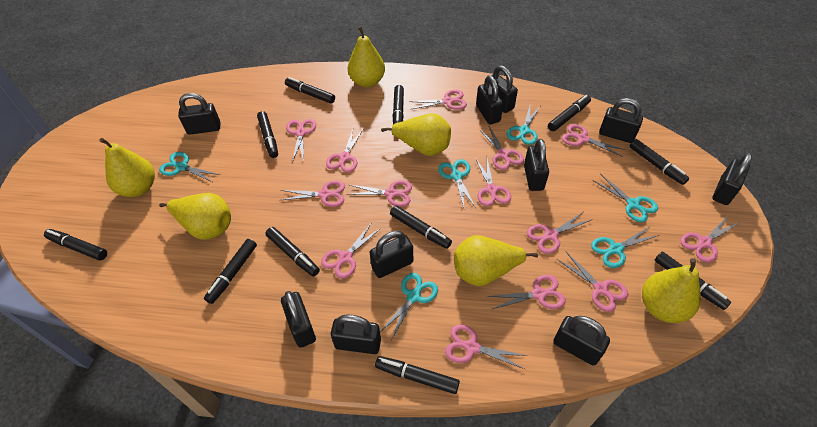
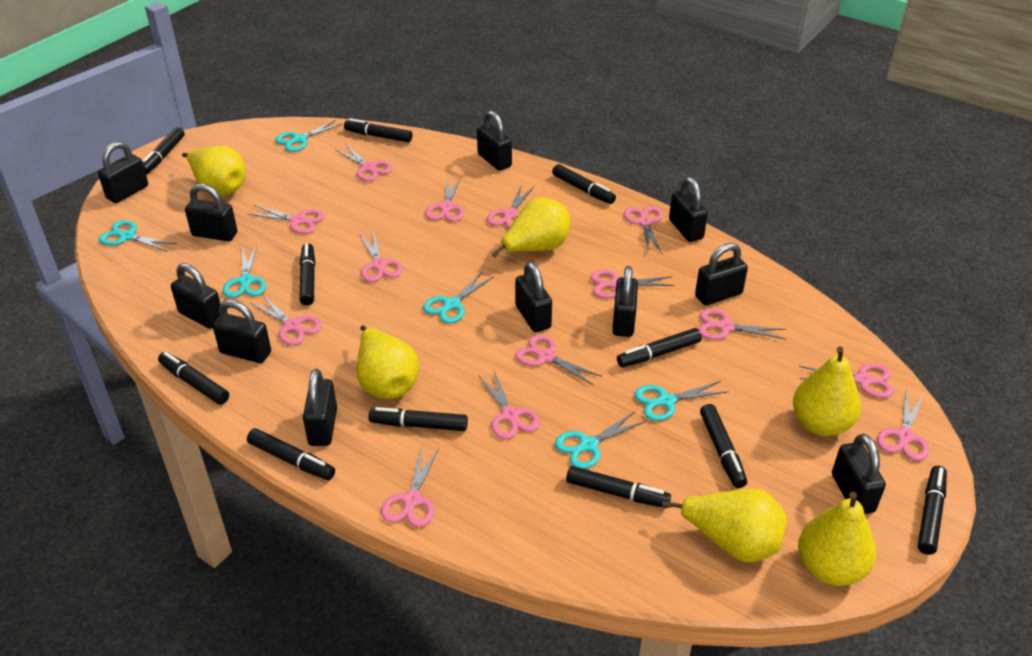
black padlock: 10 -> 11

